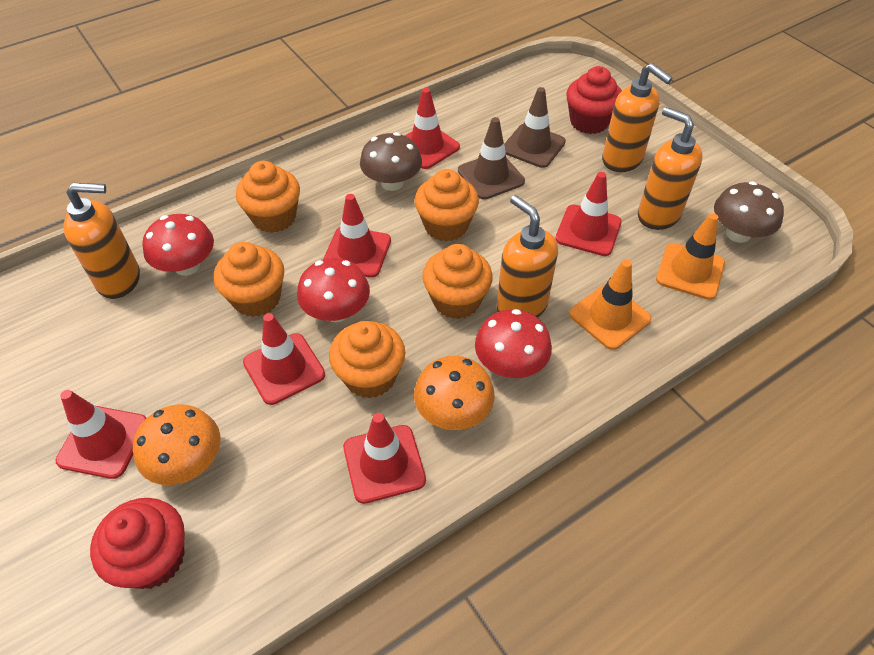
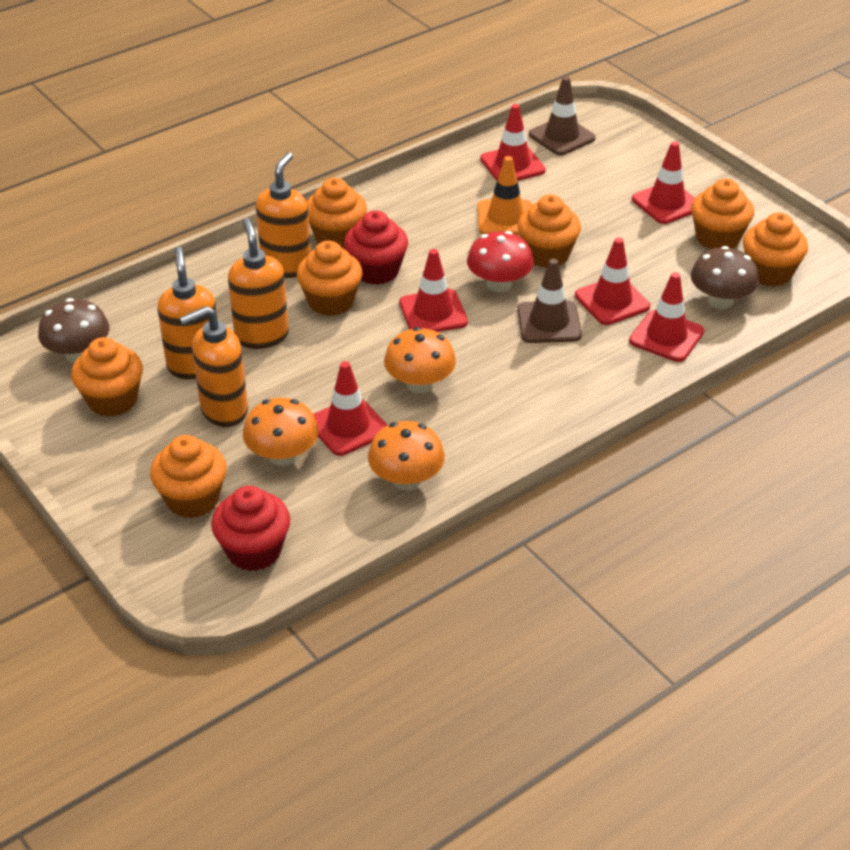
orange cupcake: 5 -> 7
orange mushroom: 2 -> 3
orange traffic cone: 2 -> 1
red mushroom: 3 -> 1

